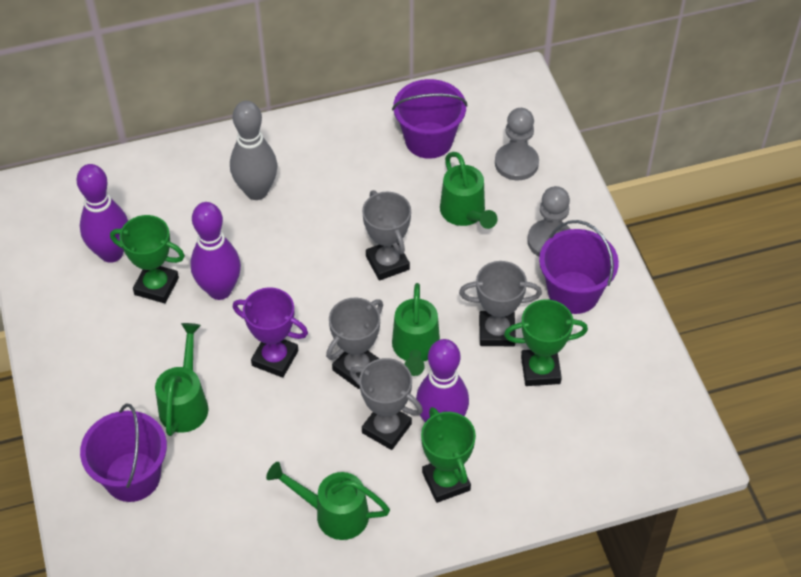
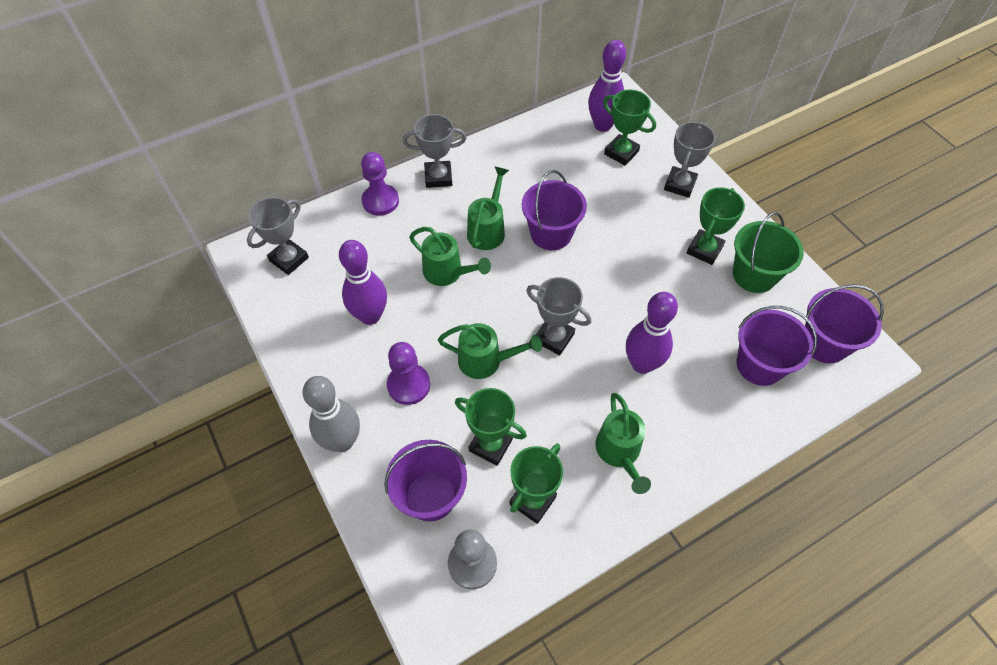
green bucket: 0 -> 1
green trophy: 3 -> 4
grey pawn: 2 -> 1
purple bucket: 3 -> 4
purple pawn: 0 -> 2
purple trophy: 1 -> 0

